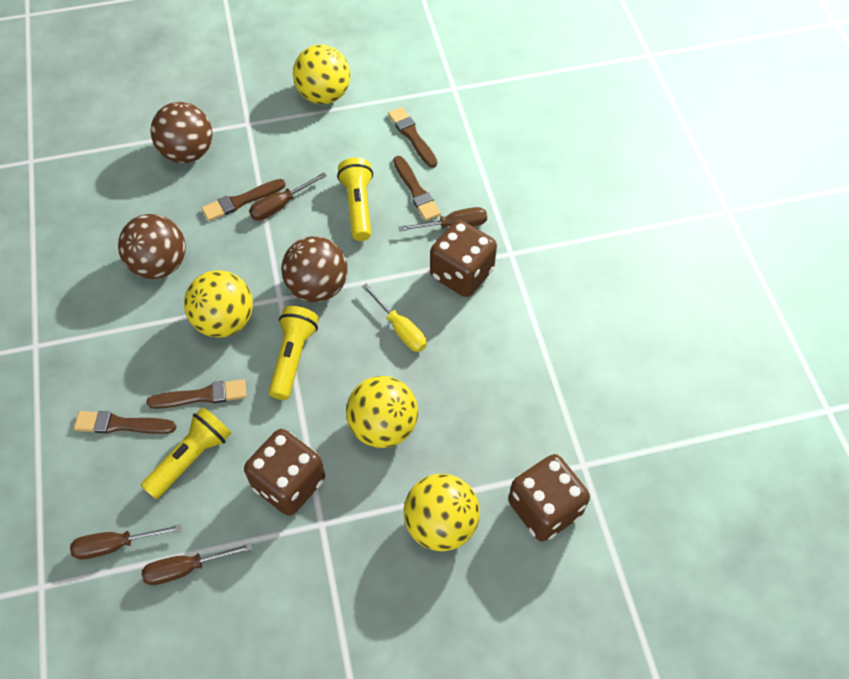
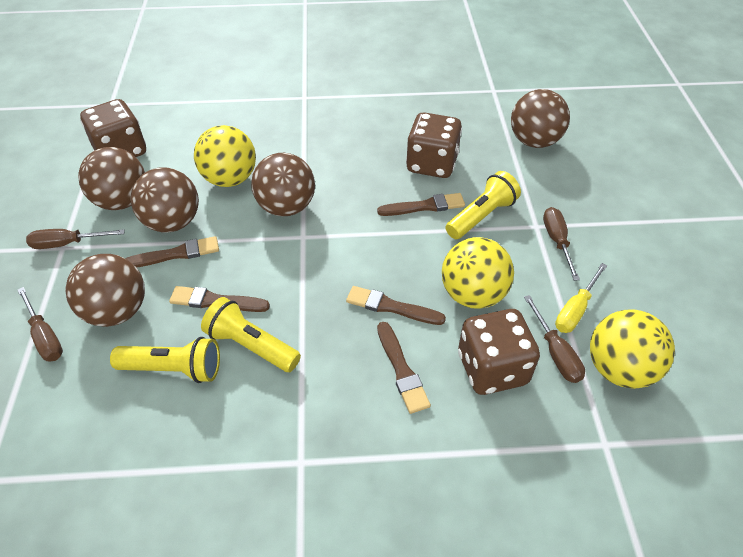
brown ball: 3 -> 5
yellow ball: 4 -> 3

